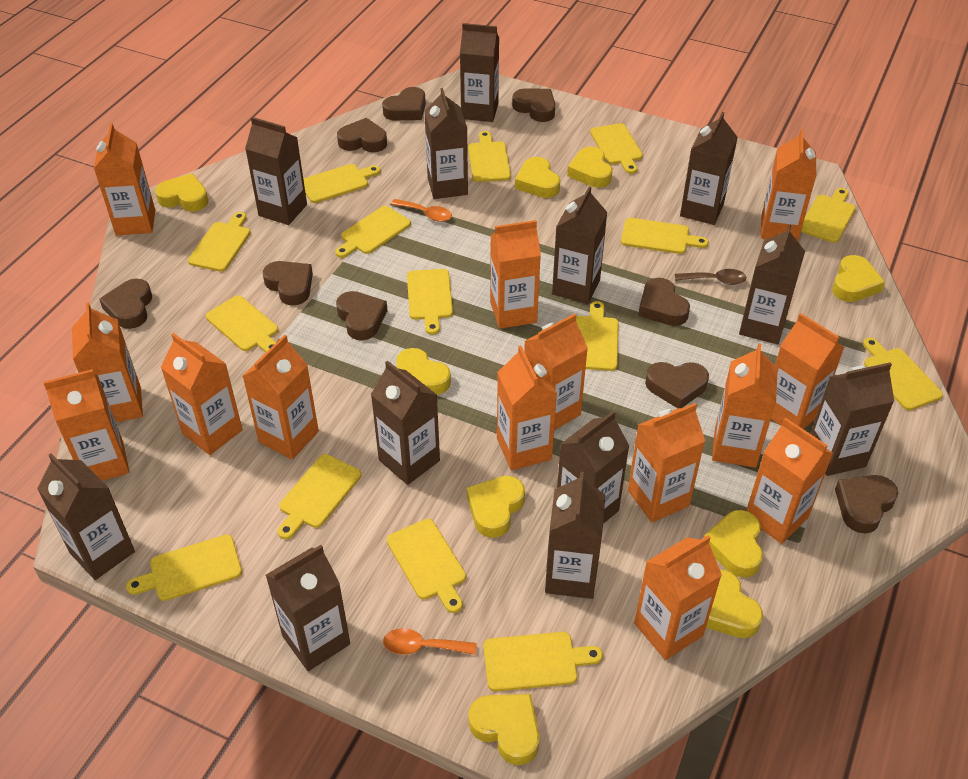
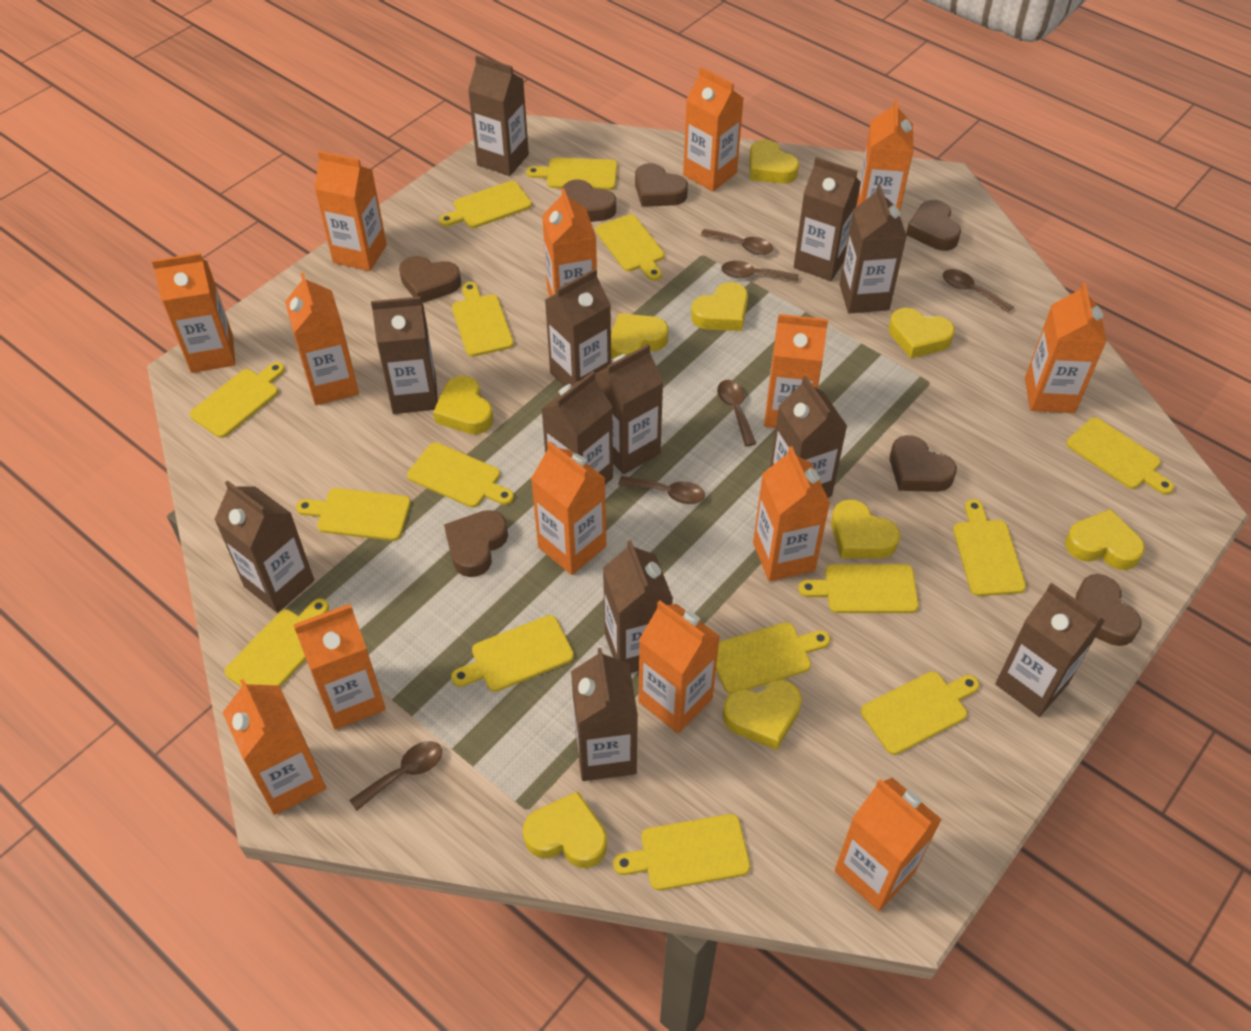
brown heart: 9 -> 7
brown spoon: 1 -> 6
orange spoon: 2 -> 0

